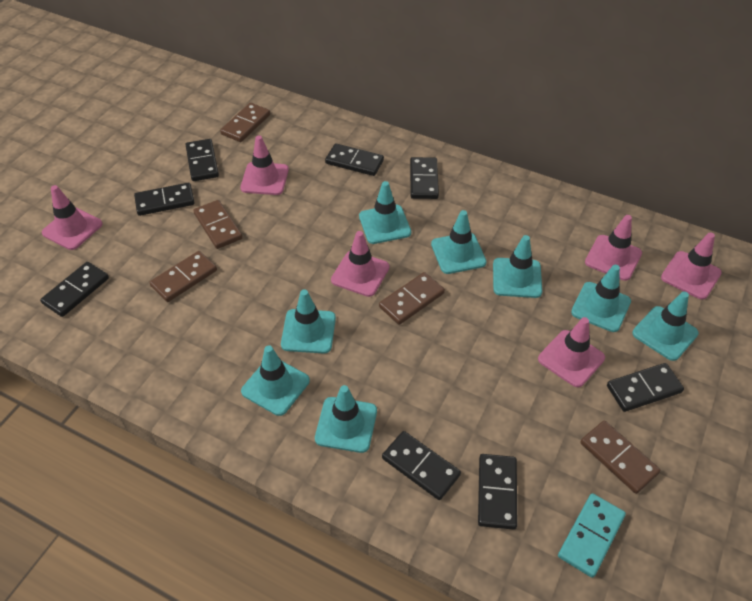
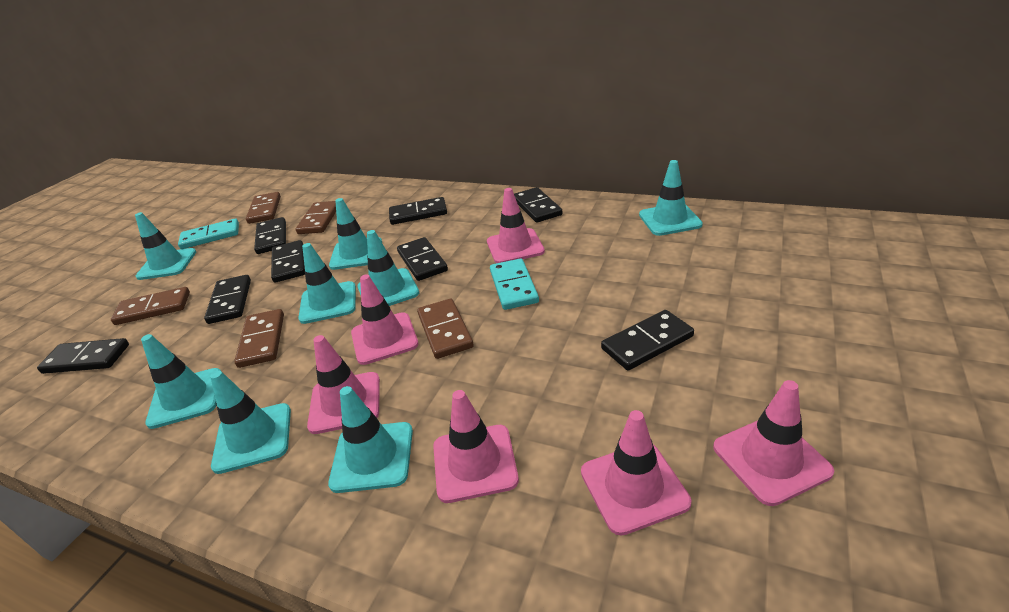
turquoise domino: 1 -> 2

